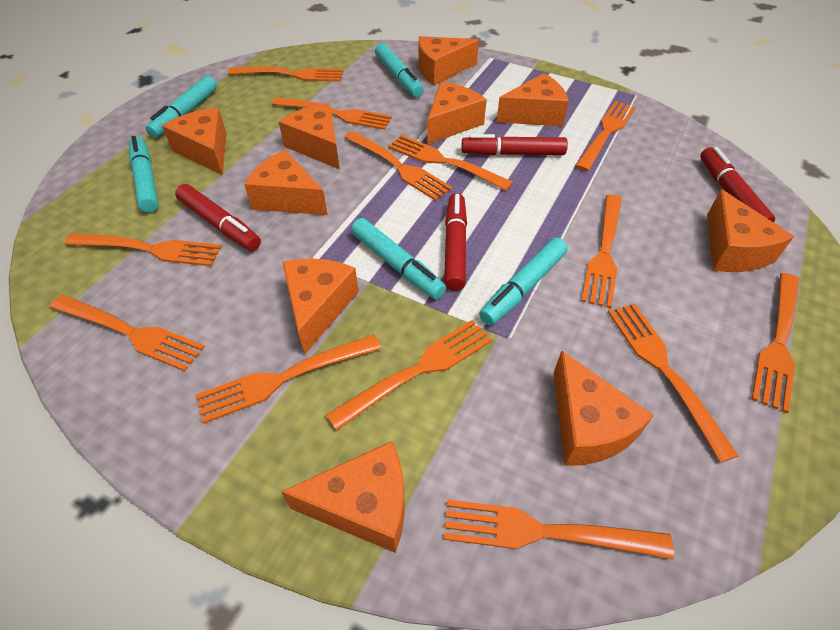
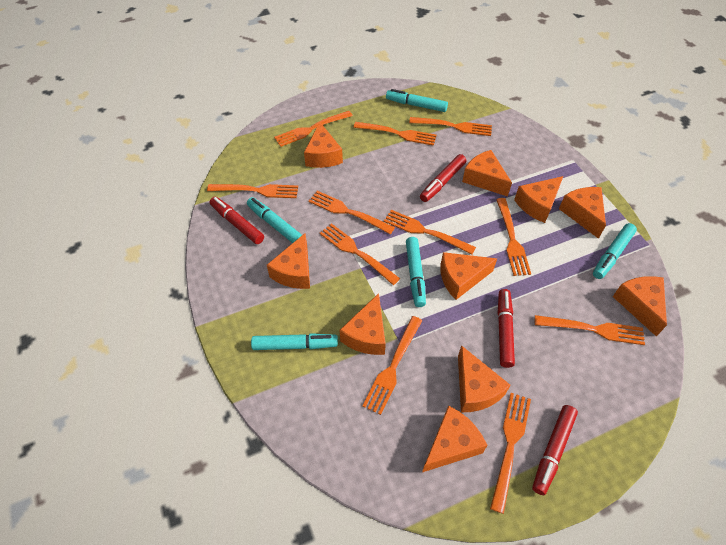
orange fork: 13 -> 11

